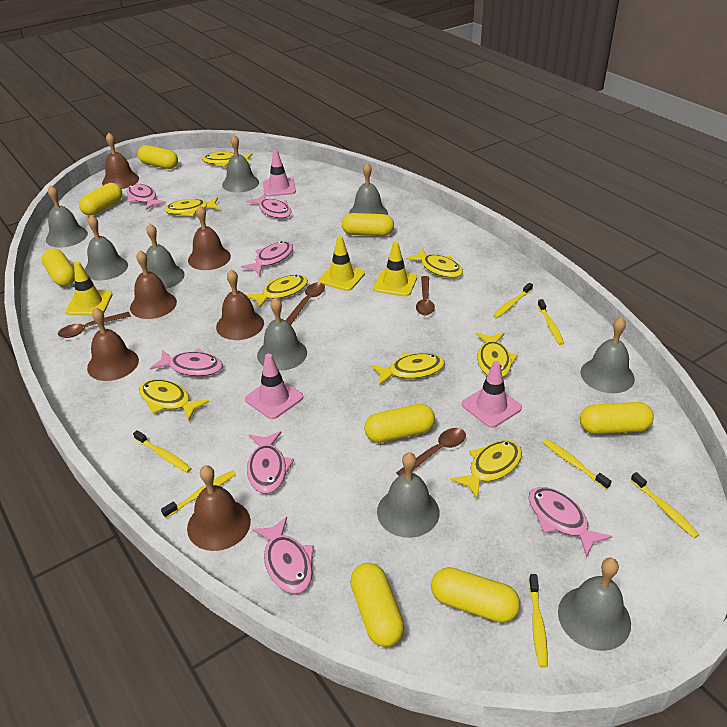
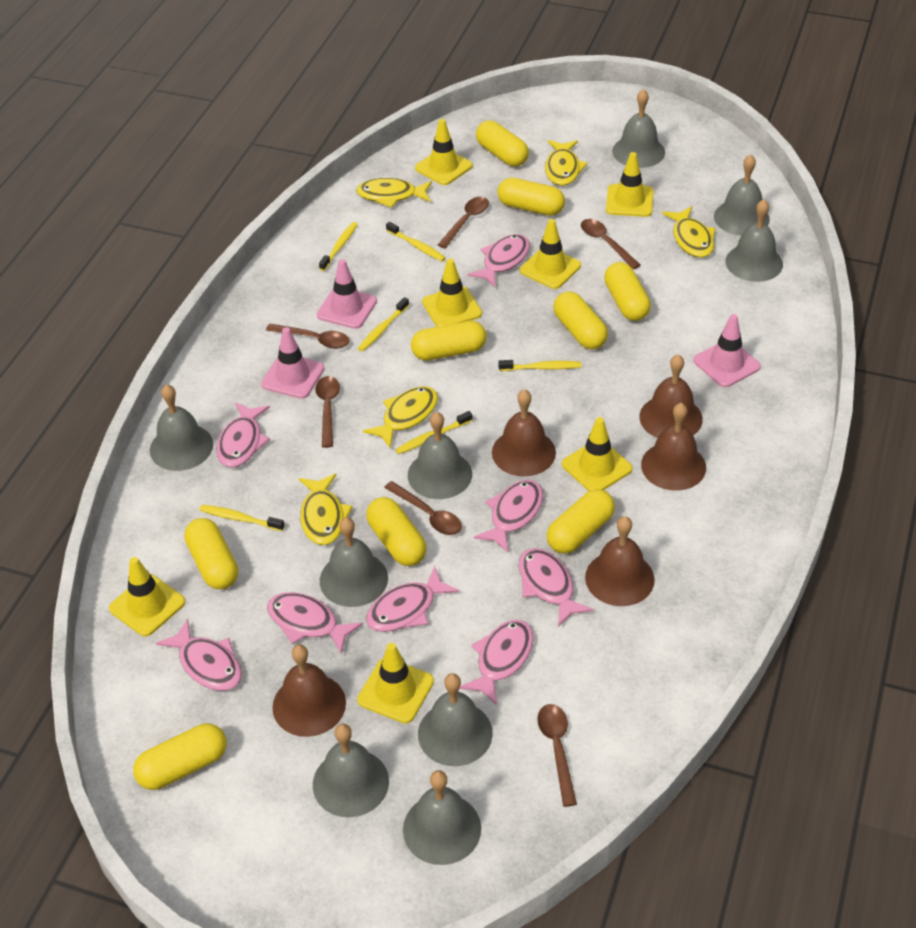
brown bell: 6 -> 5
brown spoon: 4 -> 6
pink fish: 7 -> 8
yellow capsule: 8 -> 9
yellow fish: 8 -> 5
yellow toothbrush: 7 -> 6
yellow traffic cone: 3 -> 7

